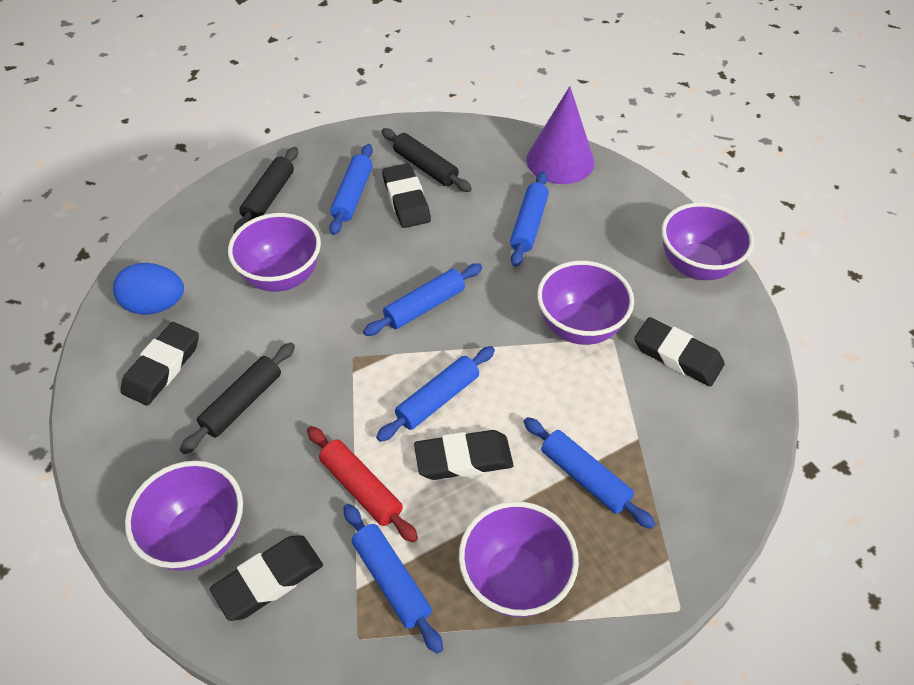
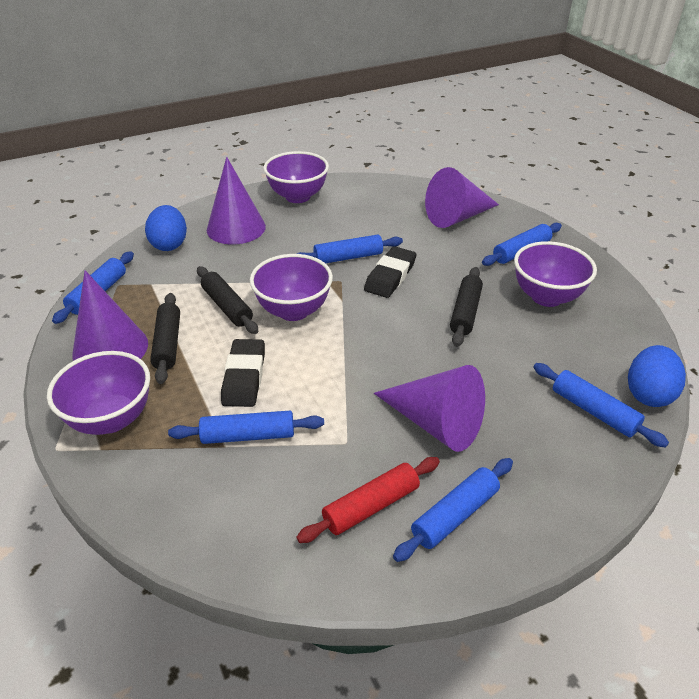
black eraser: 5 -> 2
blue egg: 1 -> 2
purple bowl: 5 -> 4
purple cone: 1 -> 4

